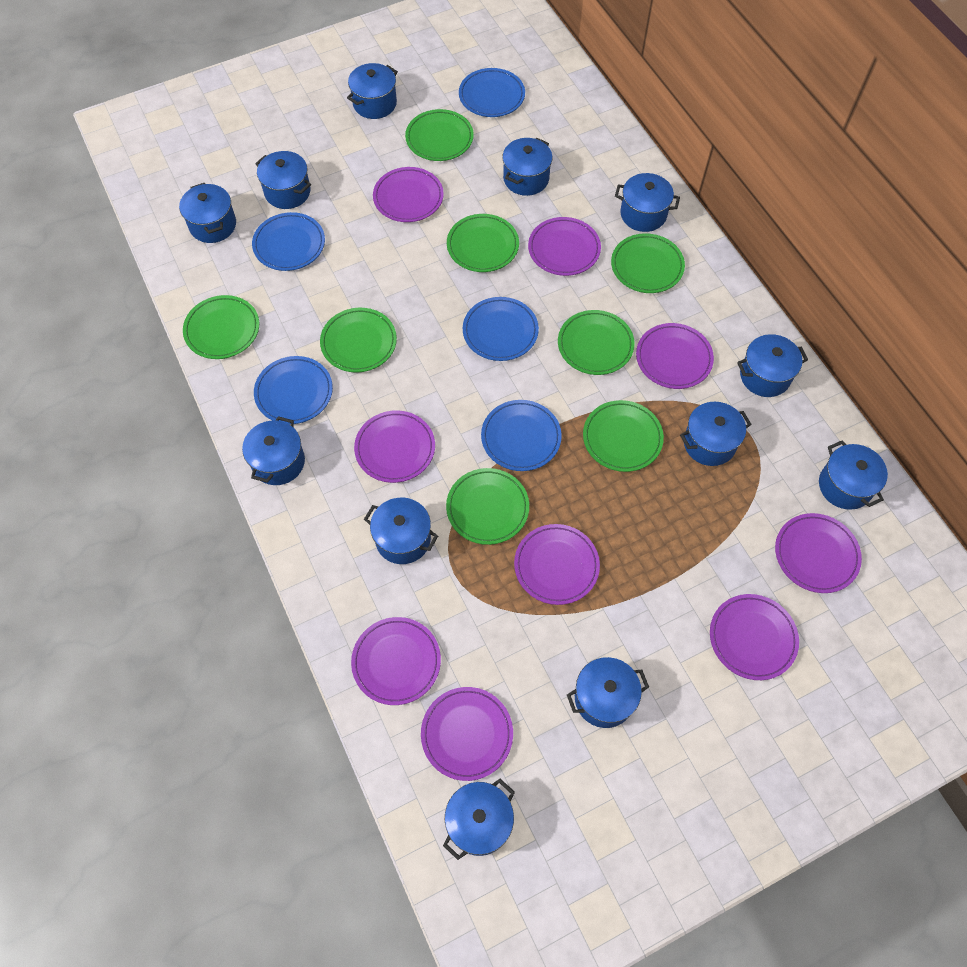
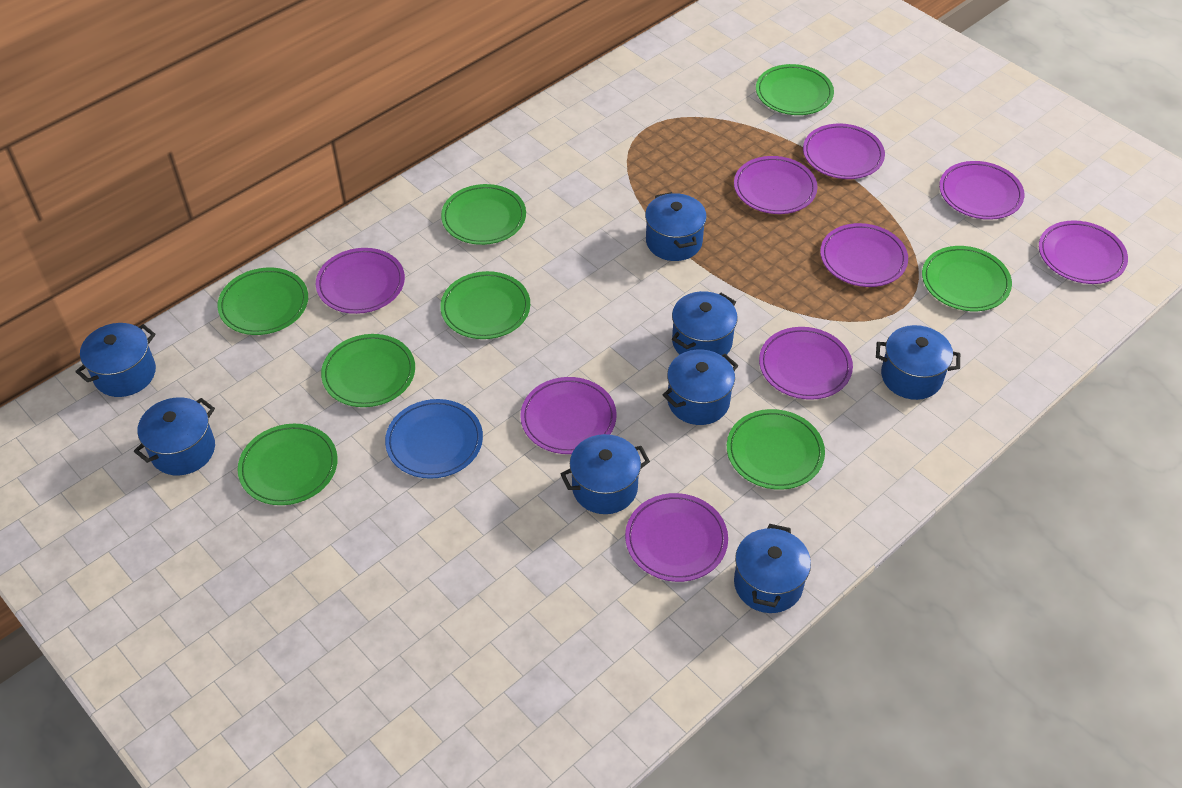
blue plate: 5 -> 1
blue pot: 12 -> 8

